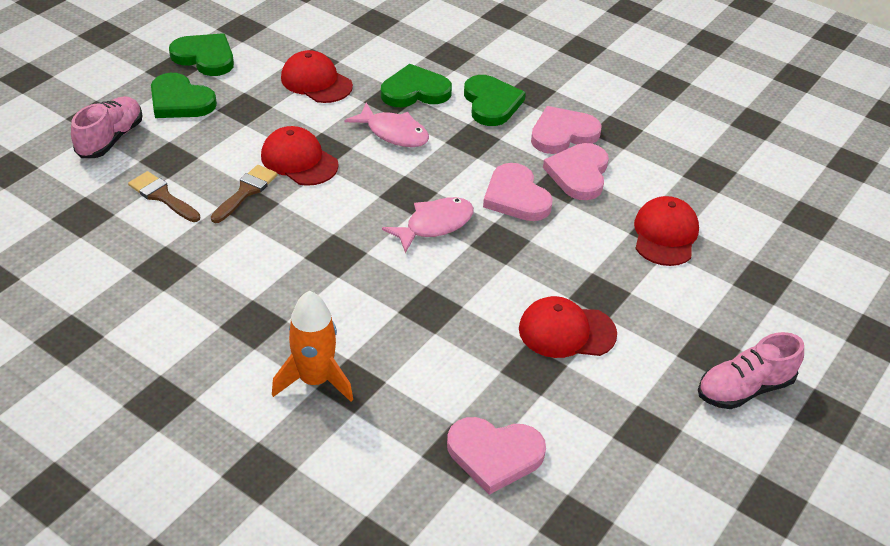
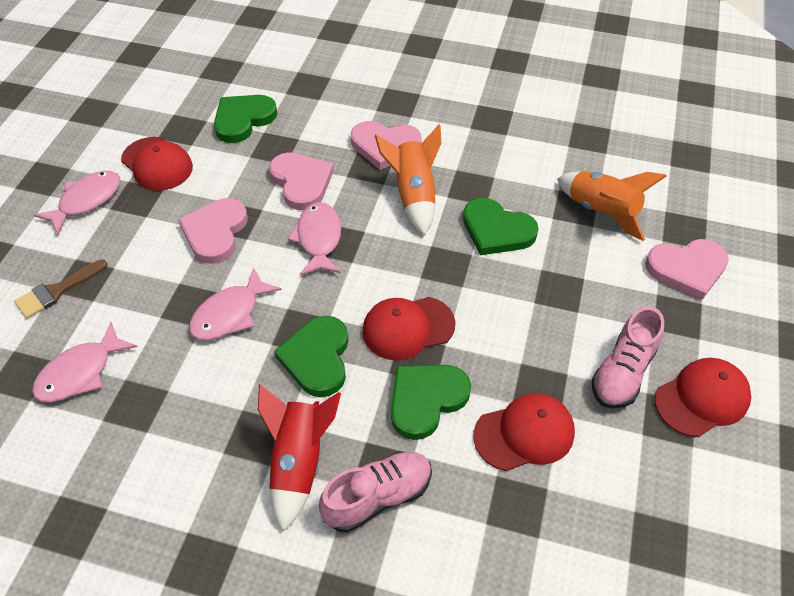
brown brush: 2 -> 1
orange rocket: 1 -> 2
pink fish: 2 -> 4
red rocket: 0 -> 1

